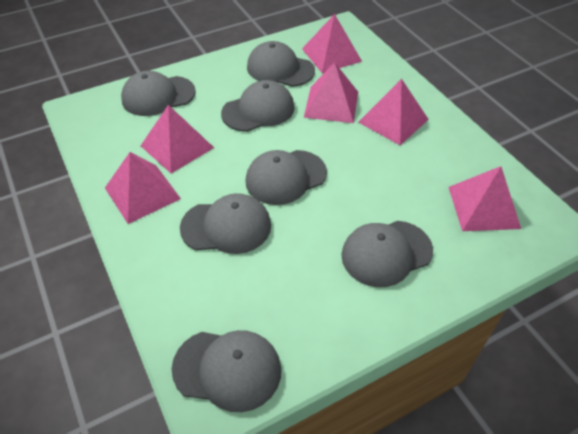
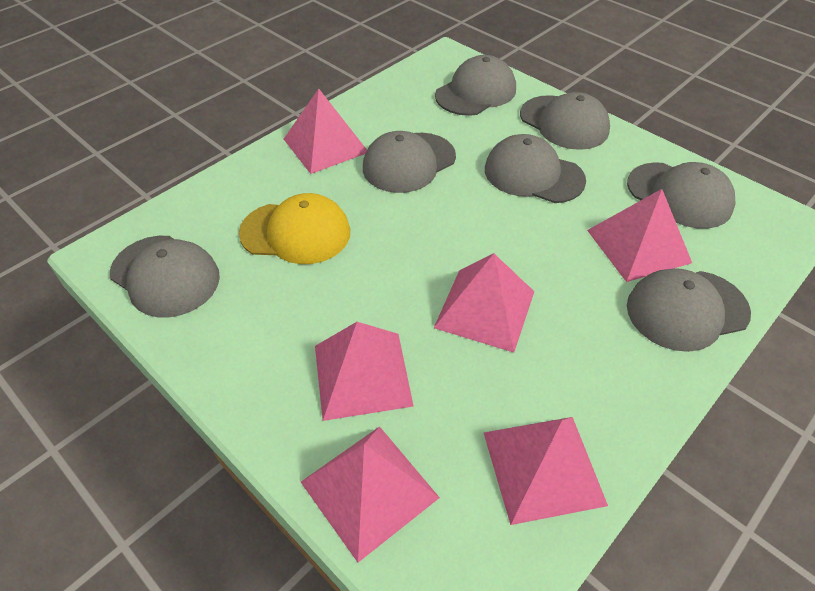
yellow cap: 0 -> 1

